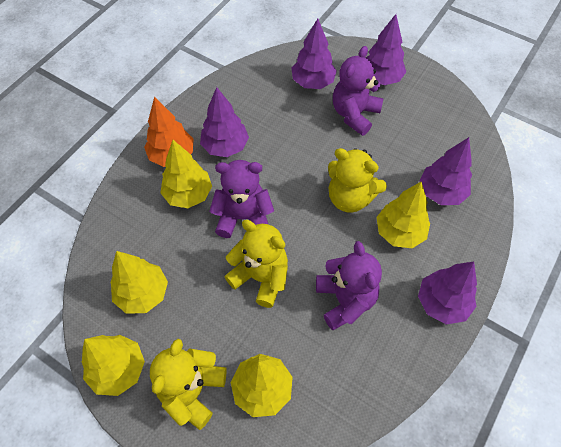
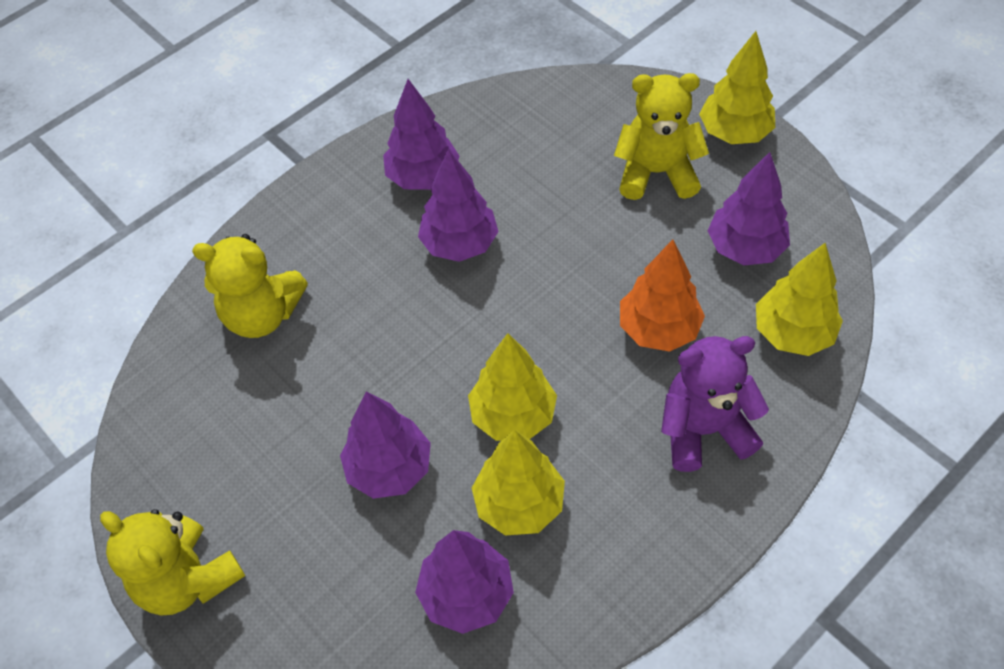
purple teddy bear: 3 -> 1
yellow tree: 5 -> 4

